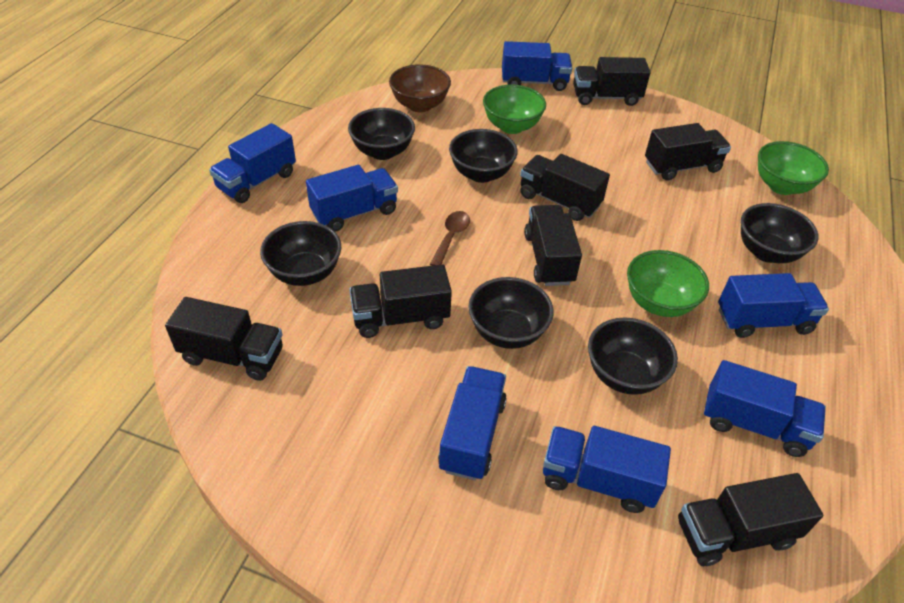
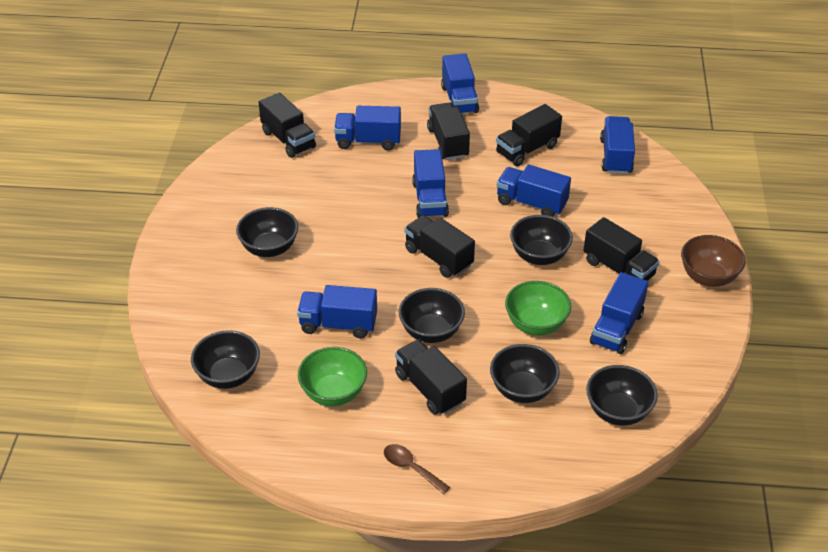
black truck: 7 -> 6
green bowl: 3 -> 2

